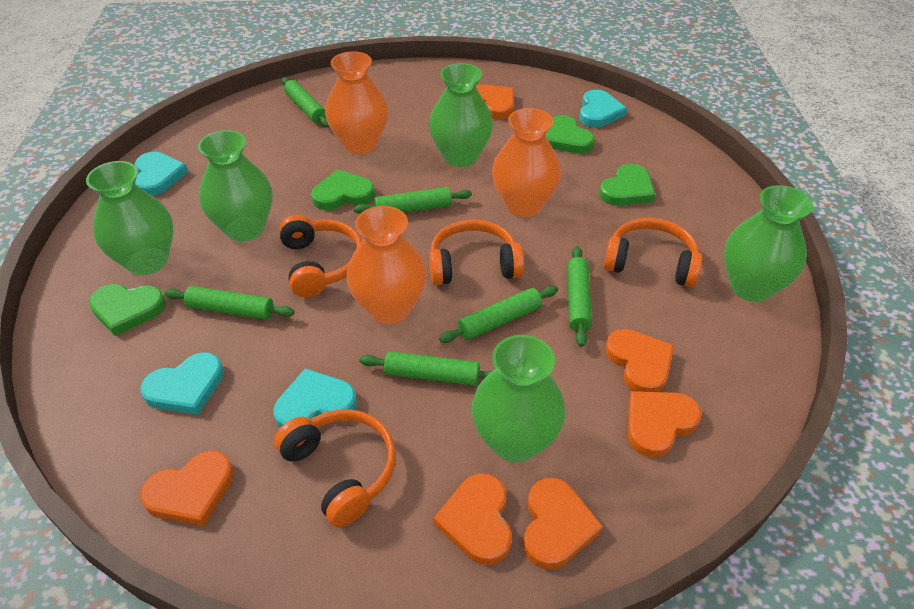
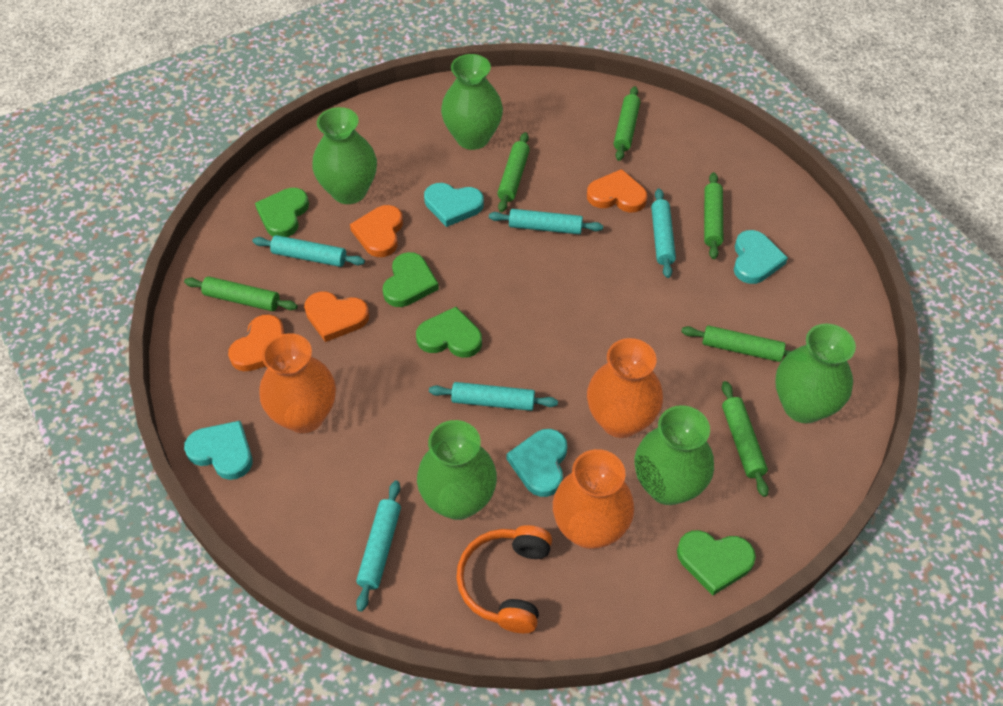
orange headphones: 4 -> 1
orange heart: 6 -> 4
turquoise rolling pin: 0 -> 5

